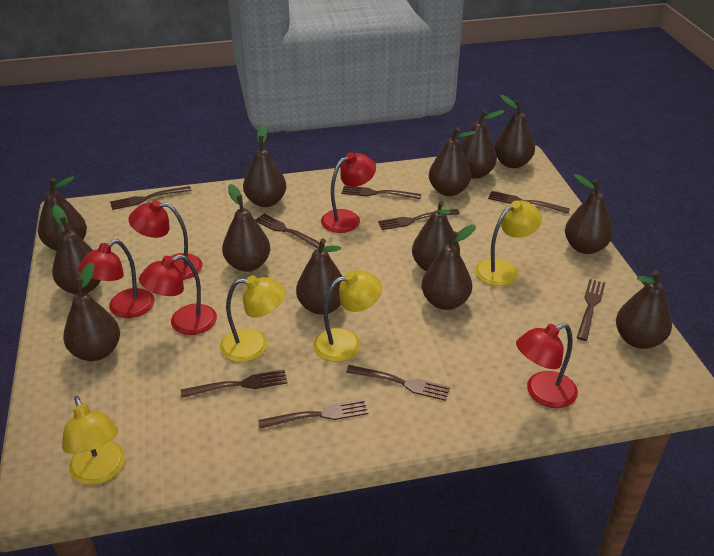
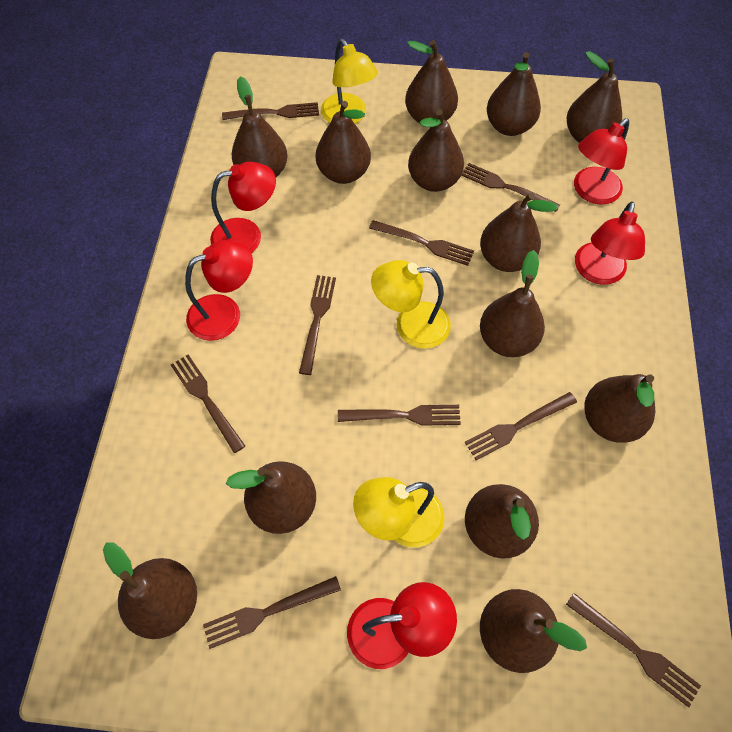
yellow lamp: 4 -> 3

